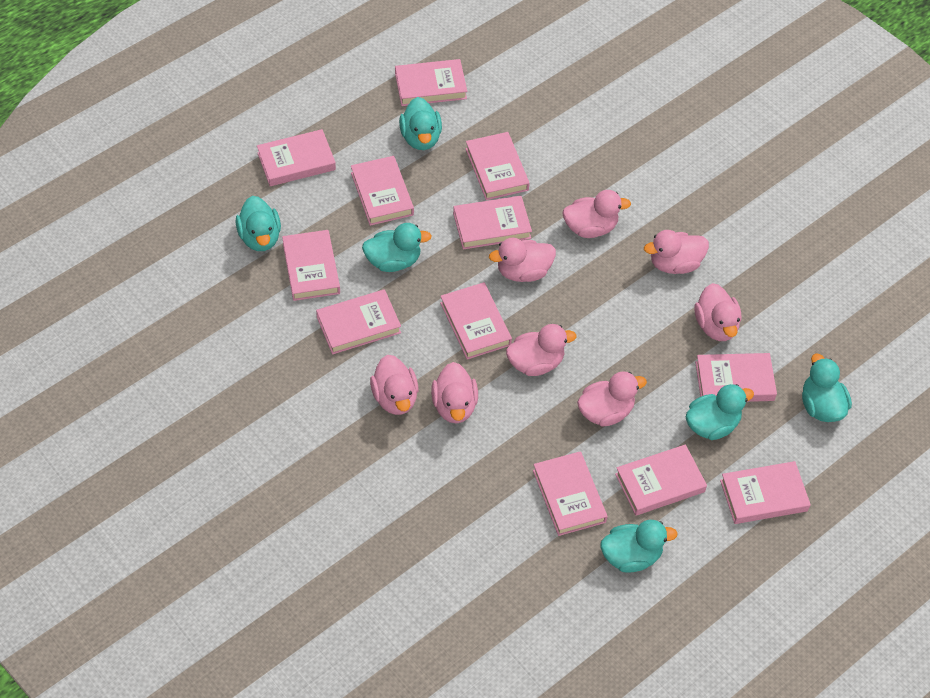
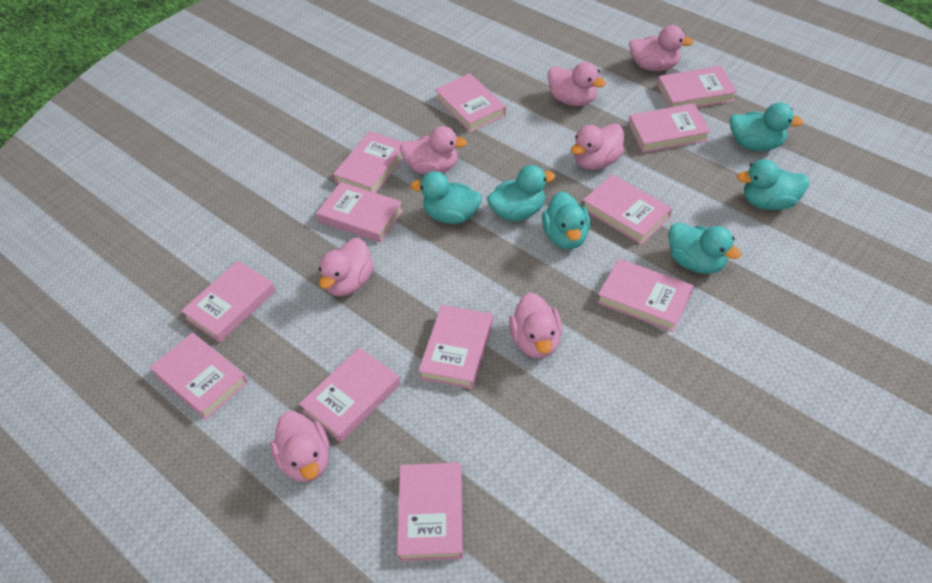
pink duck: 8 -> 7

